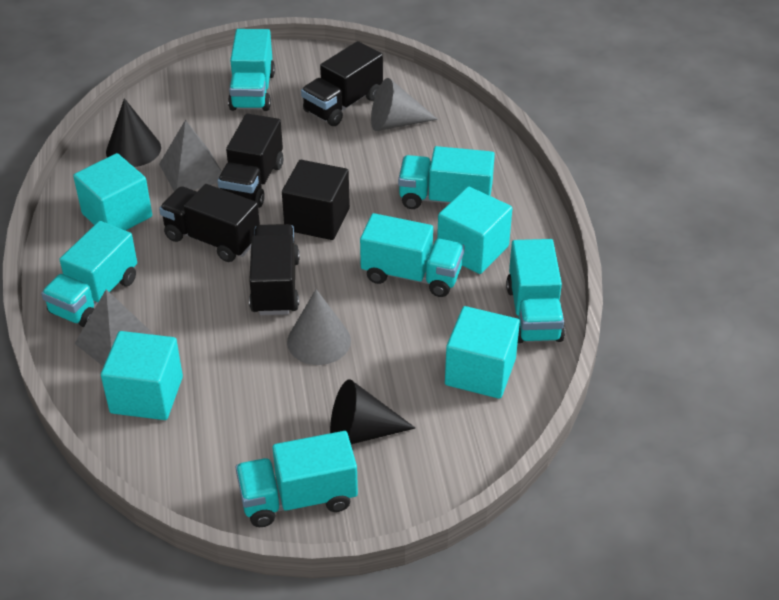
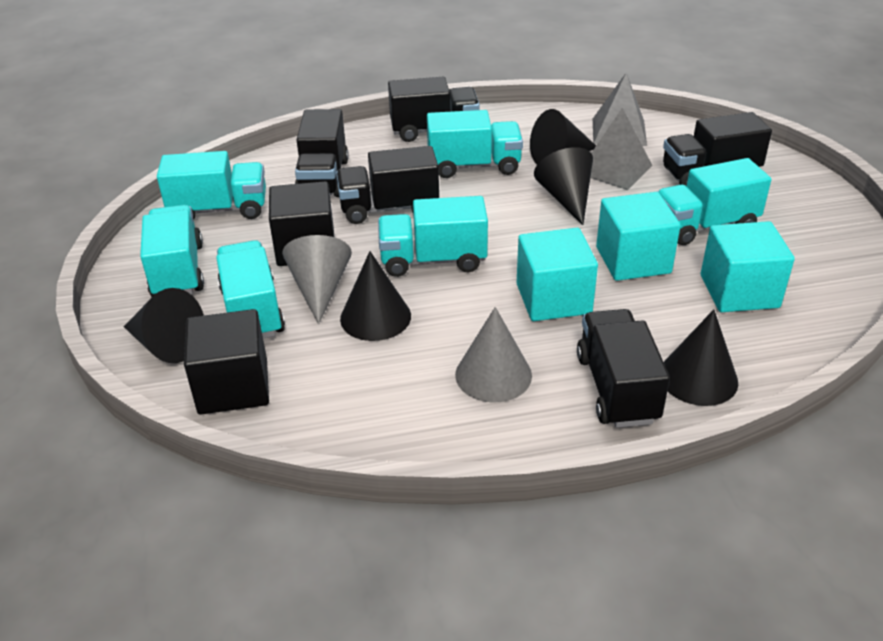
black cone: 2 -> 5
black cube: 1 -> 2
black truck: 4 -> 5
turquoise cube: 4 -> 3

